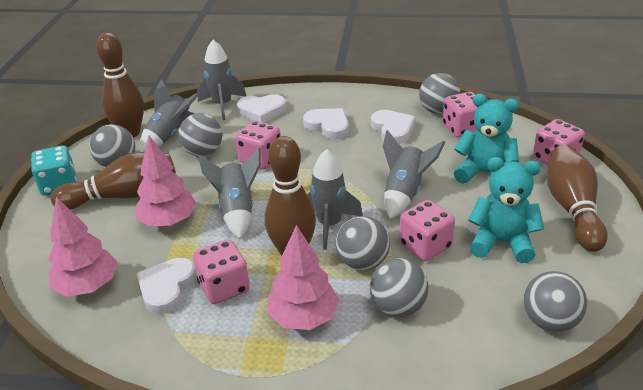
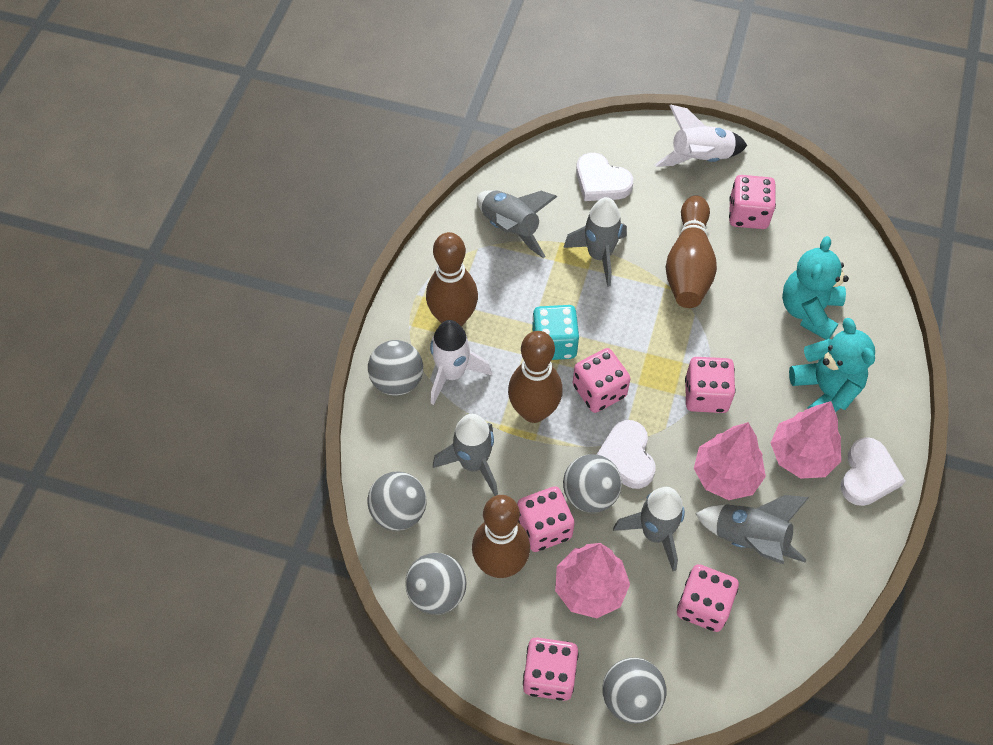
grey ball: 6 -> 5
pink dice: 5 -> 6
white heart: 4 -> 3
white rocket: 0 -> 2

